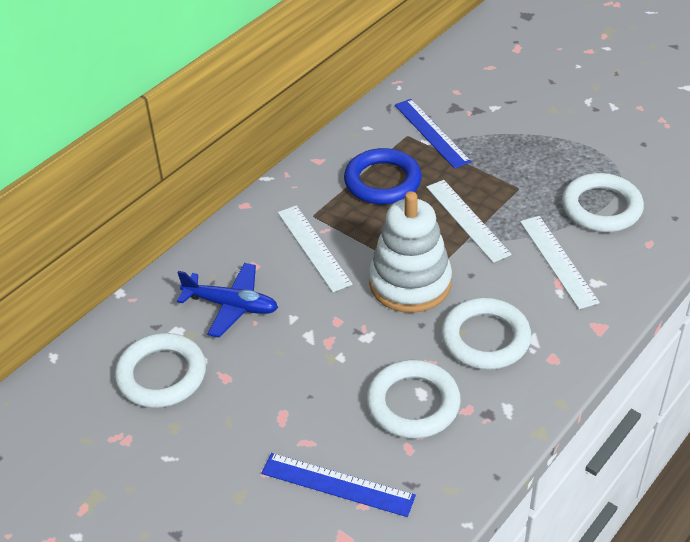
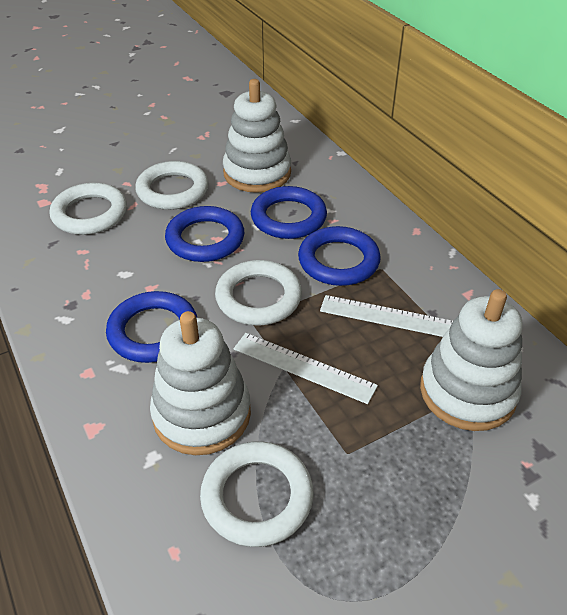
blue plane: 1 -> 0
blue ring: 1 -> 4
blue ruler: 2 -> 0
white ruler: 3 -> 2
white stacking toy: 1 -> 3

